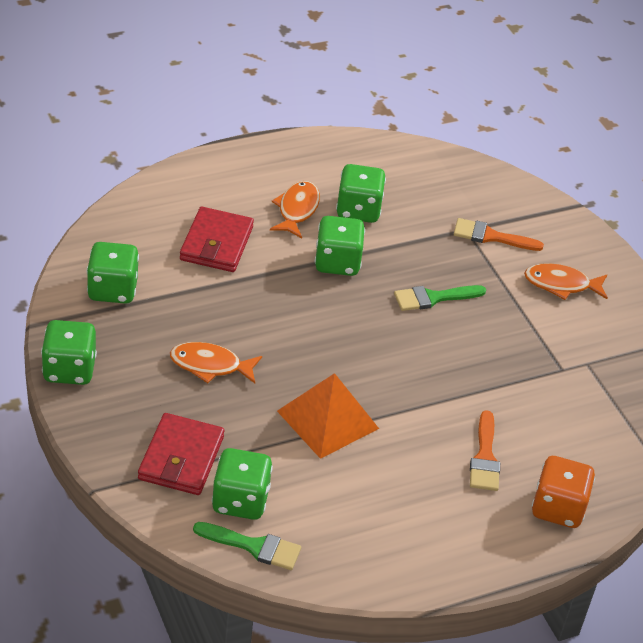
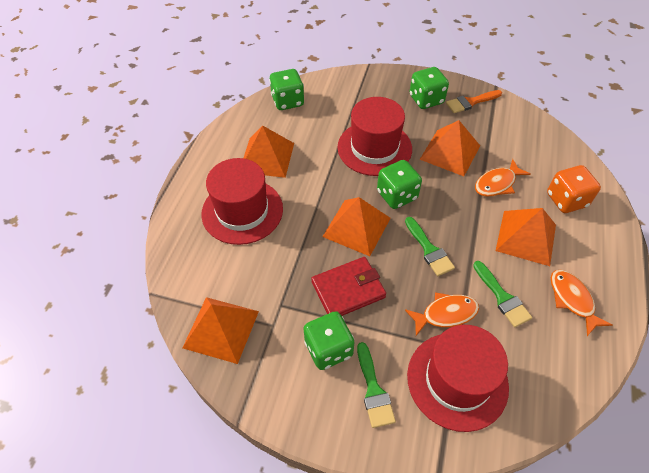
green brush: 2 -> 3
green dice: 5 -> 4
orange brush: 2 -> 1
orange pyramid: 1 -> 5
red hat: 0 -> 3
red wallet: 2 -> 1

